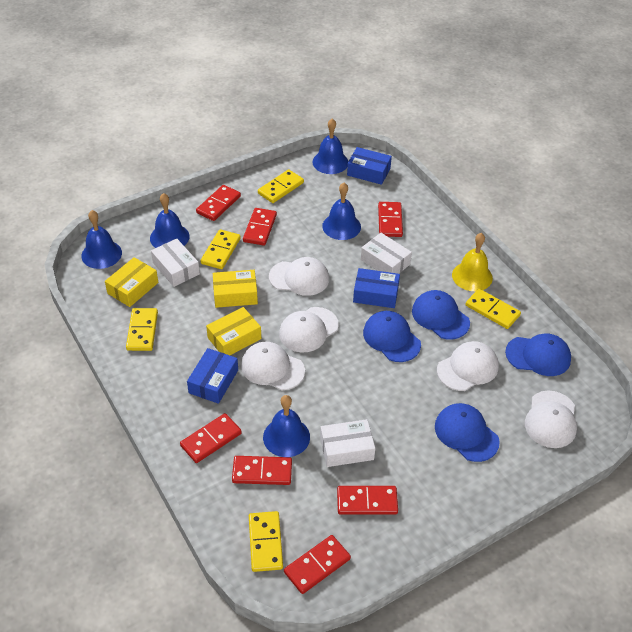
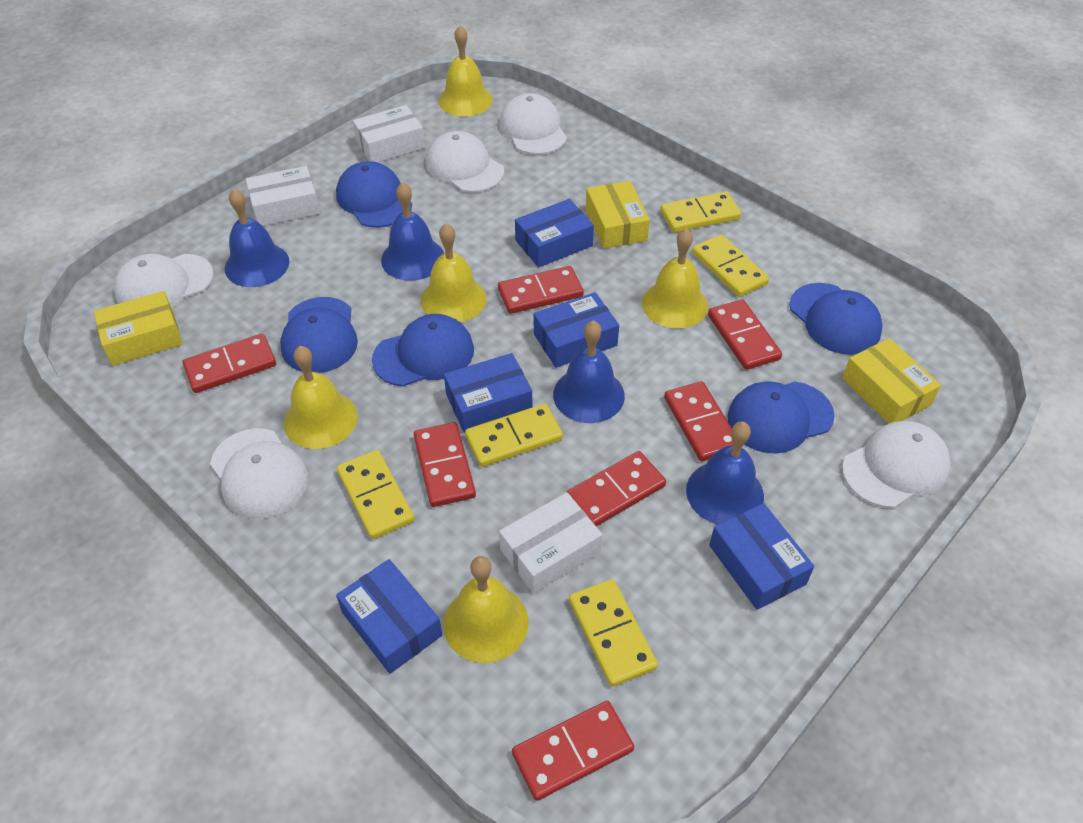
blue bell: 5 -> 4
blue box: 3 -> 5
blue cap: 4 -> 5
yellow bell: 1 -> 5

